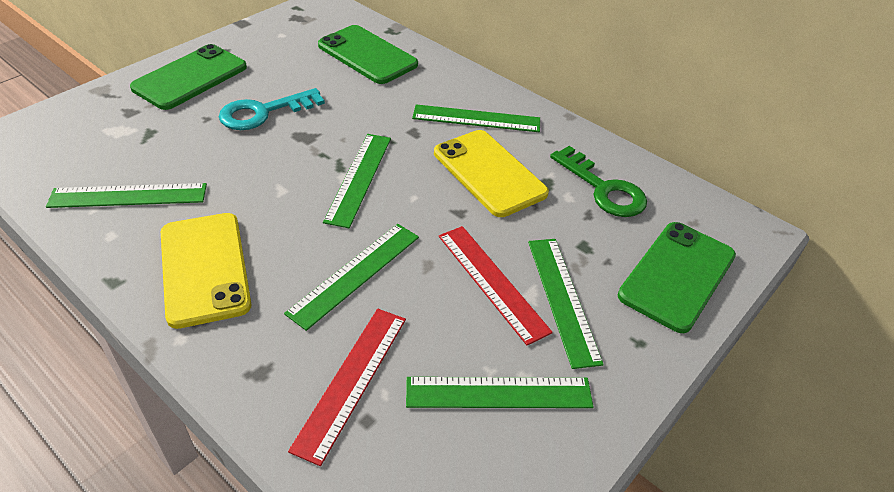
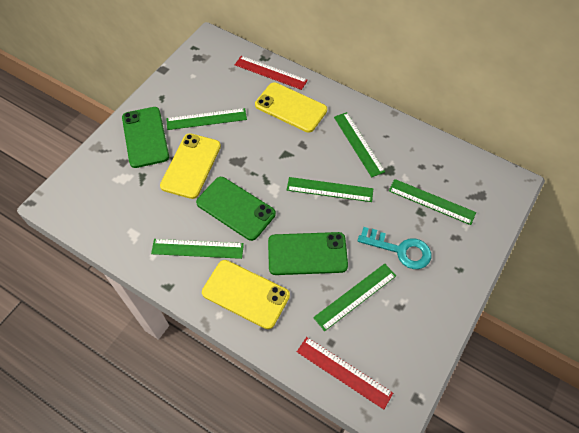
green key: 1 -> 0
yellow phone: 2 -> 3

